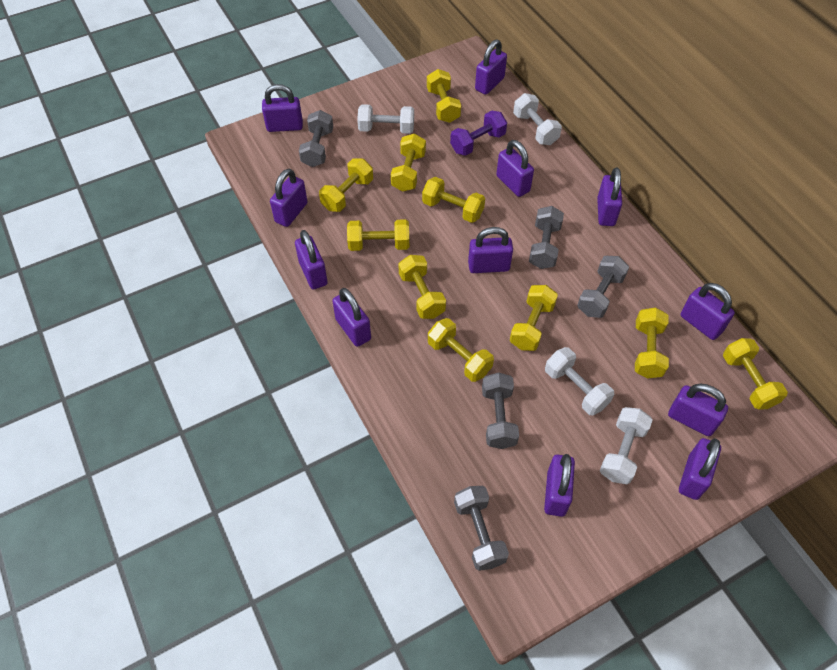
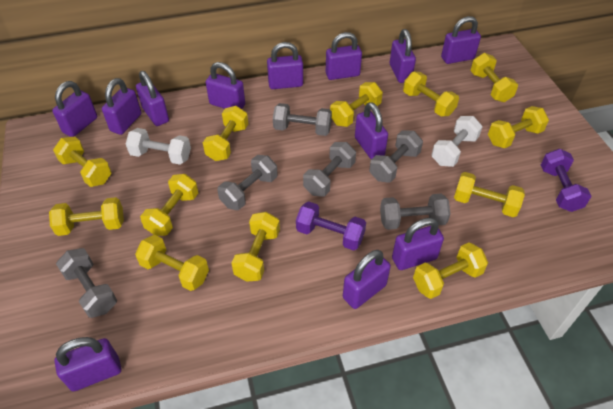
grey dumbbell: 5 -> 6
purple dumbbell: 1 -> 2
white dumbbell: 4 -> 2
yellow dumbbell: 10 -> 12

